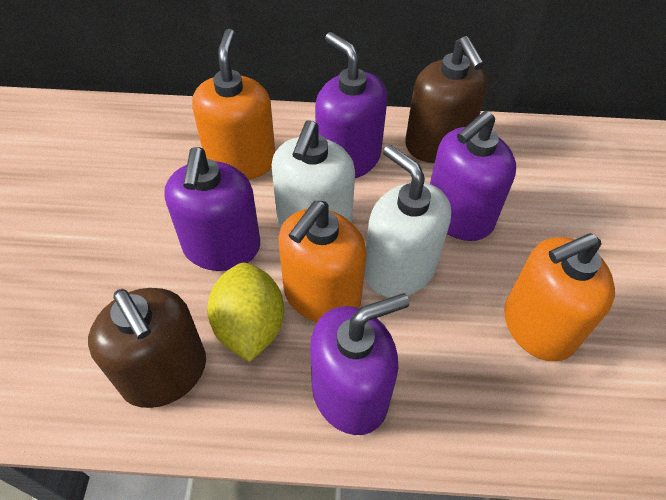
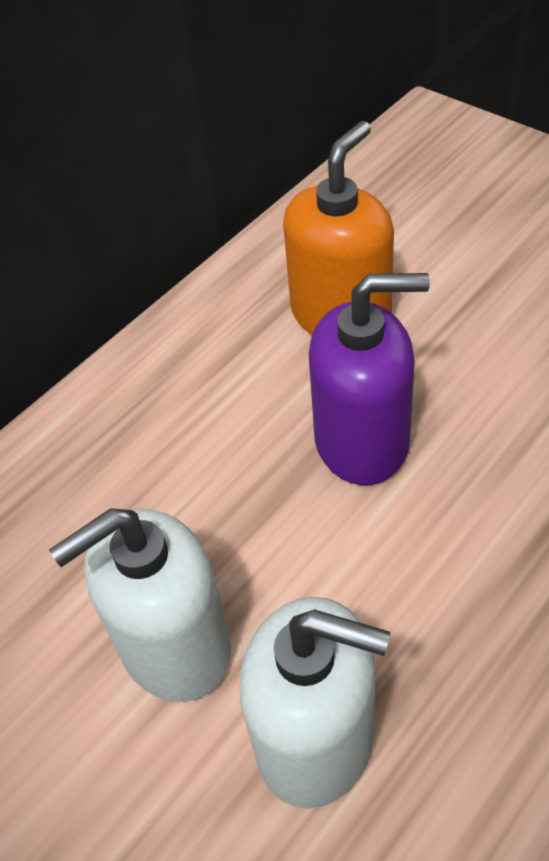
brown soap dispenser: 2 -> 0
orange soap dispenser: 3 -> 1
purple soap dispenser: 4 -> 1
yellow lemon: 1 -> 0

